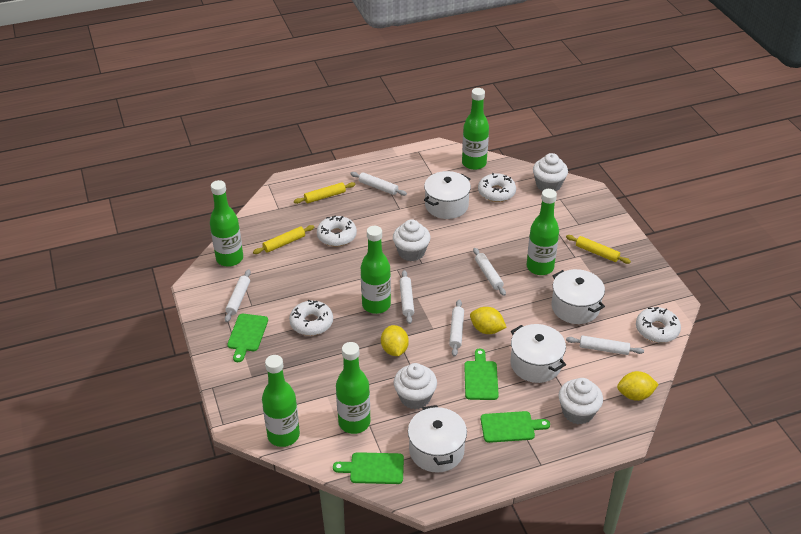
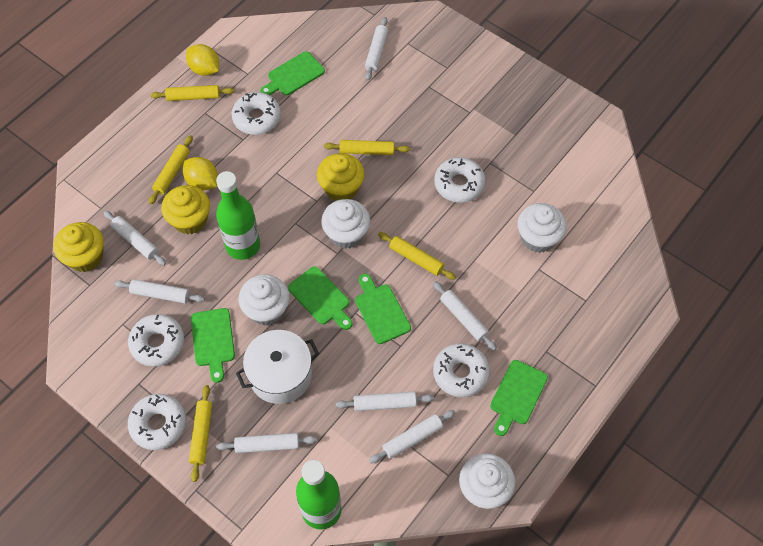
green bottle: 6 -> 2
green cutting board: 4 -> 5
white donut: 4 -> 5
white pot: 4 -> 1
white rolling pin: 6 -> 7
yellow cupcake: 0 -> 3
yellow lemon: 3 -> 2
yellow rolling pin: 3 -> 5

